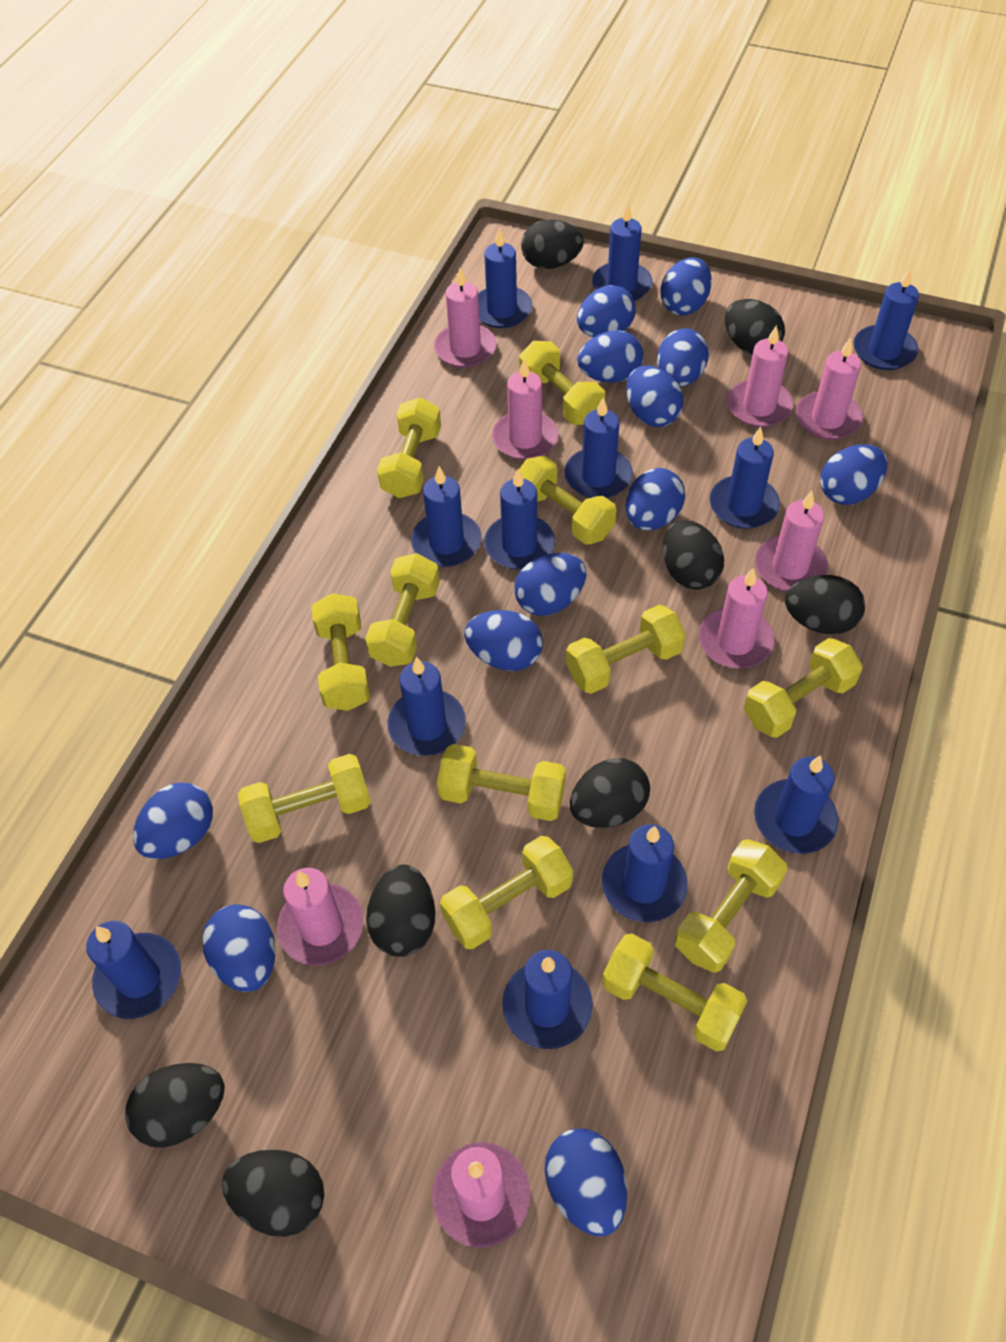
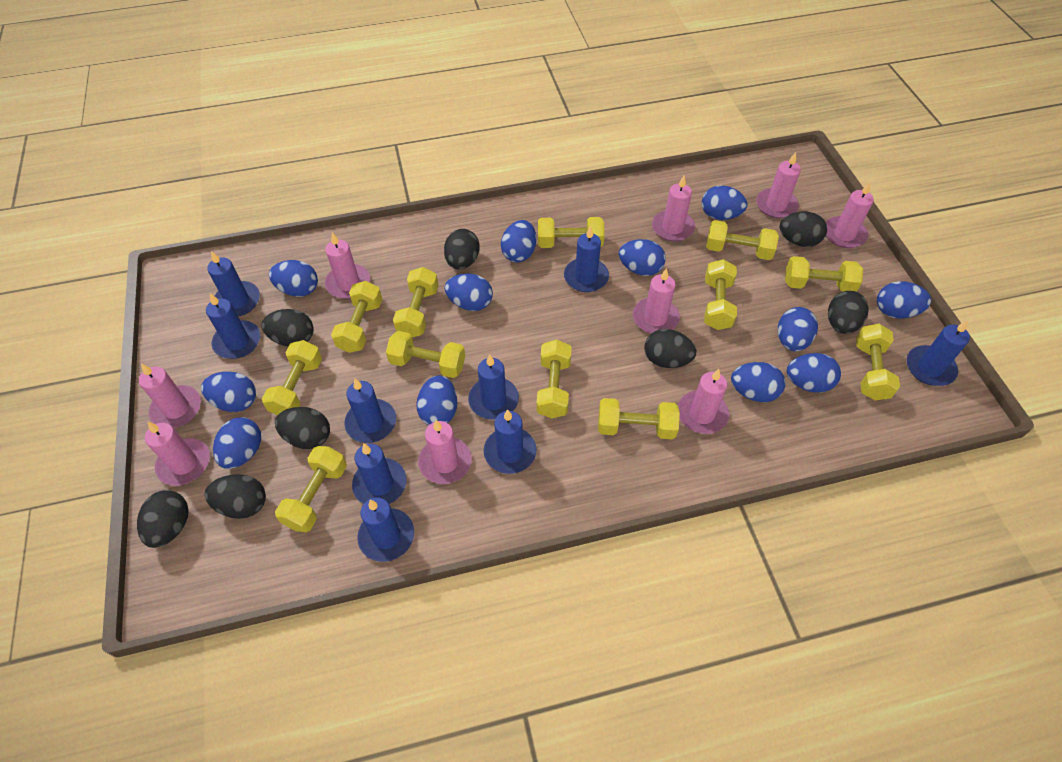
blue candle: 12 -> 9
pink candle: 8 -> 9

